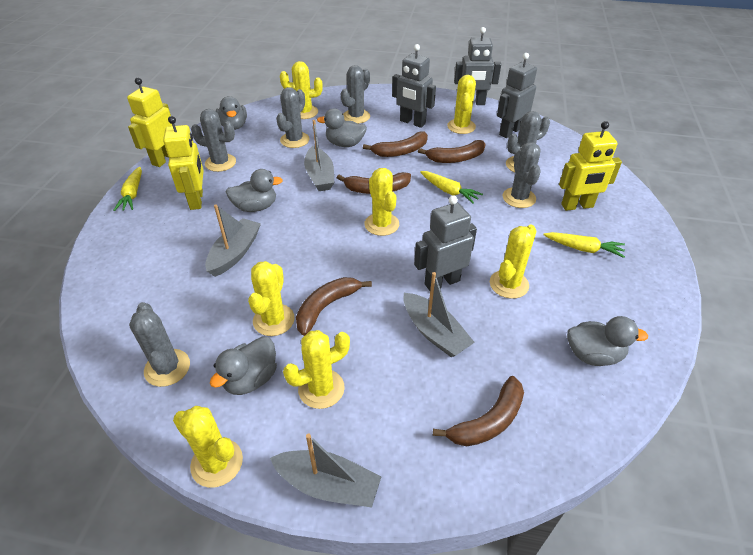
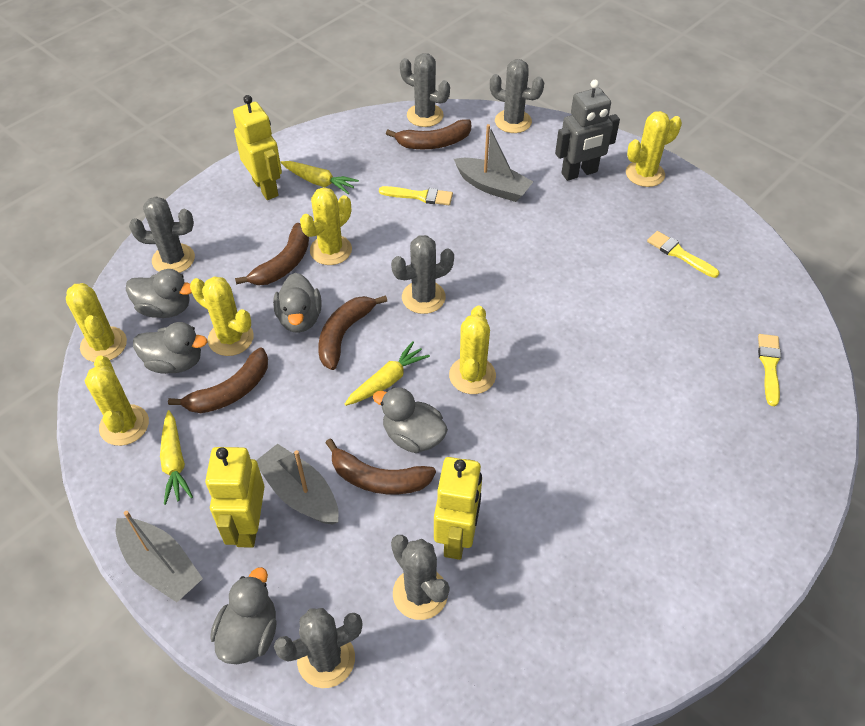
grey boat: 4 -> 3
grey robot: 4 -> 1
yellow brush: 0 -> 3
yellow cactus: 7 -> 6

